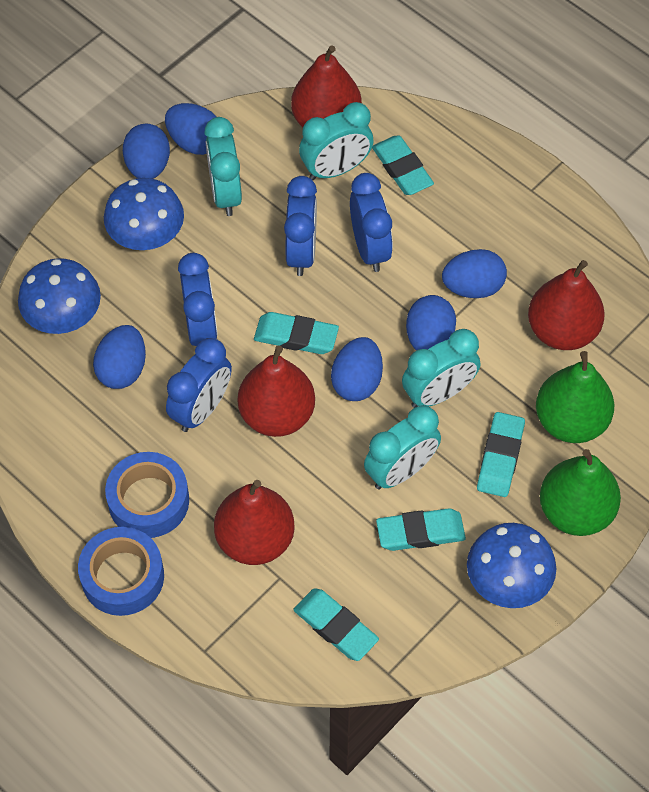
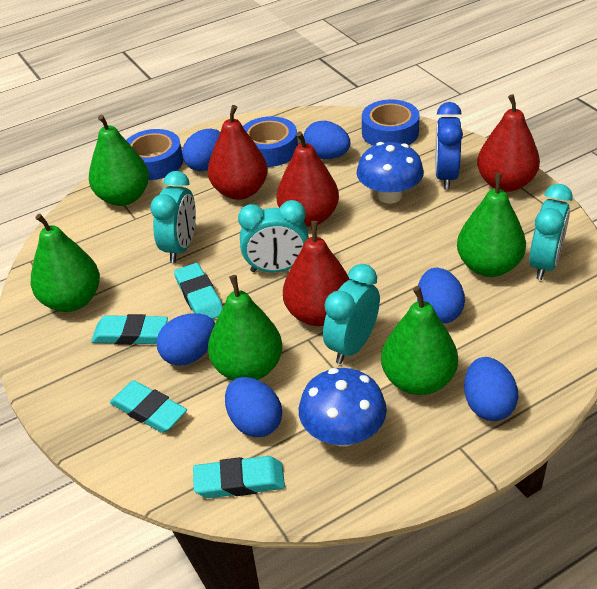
blue clock: 4 -> 1
blue mushroom: 3 -> 2
blue tape: 2 -> 3
green pear: 2 -> 5
turquoise eraser: 5 -> 4

